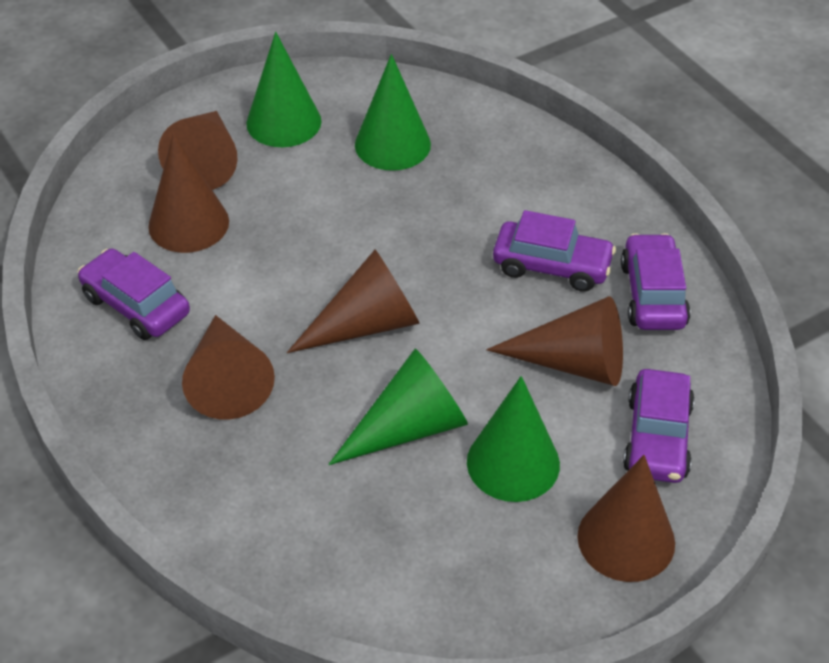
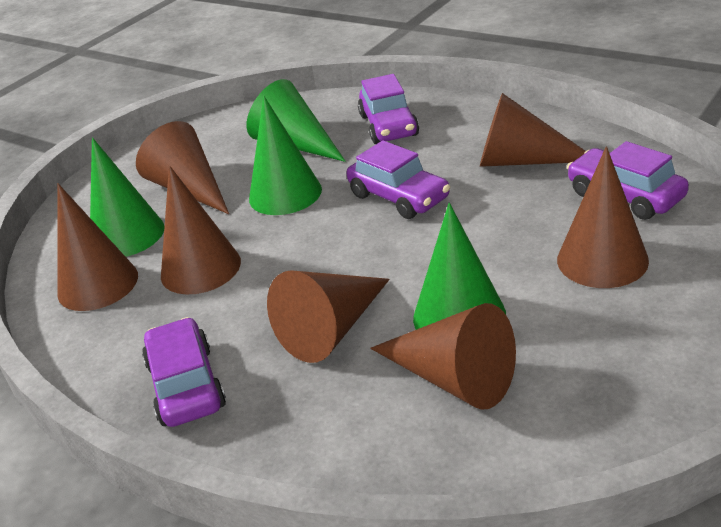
brown cone: 6 -> 7

